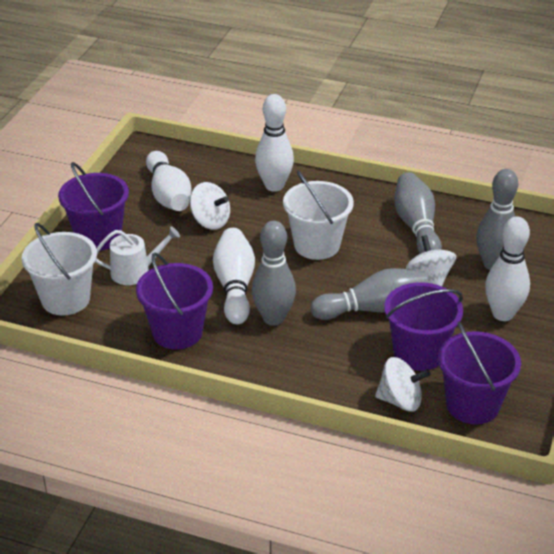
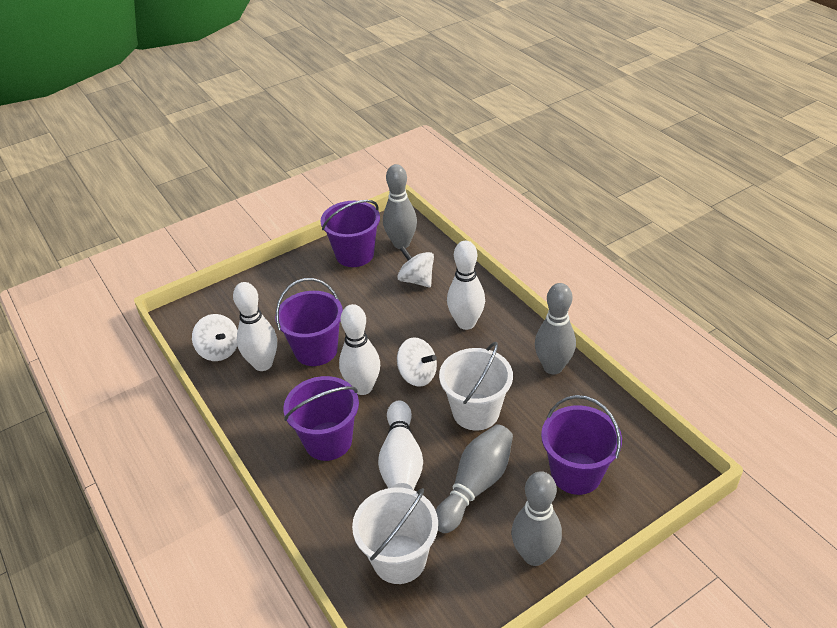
white watering can: 1 -> 0

